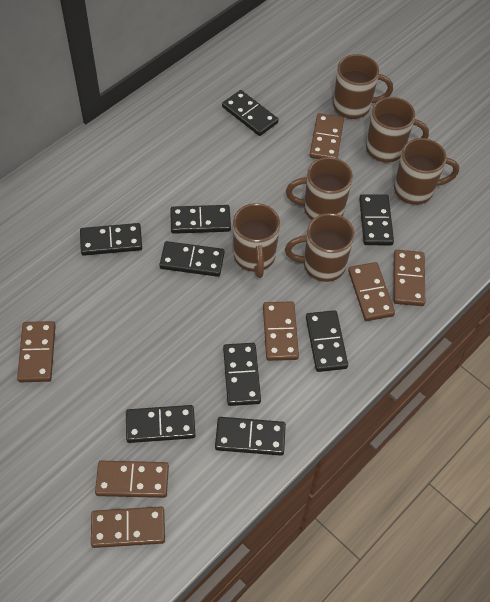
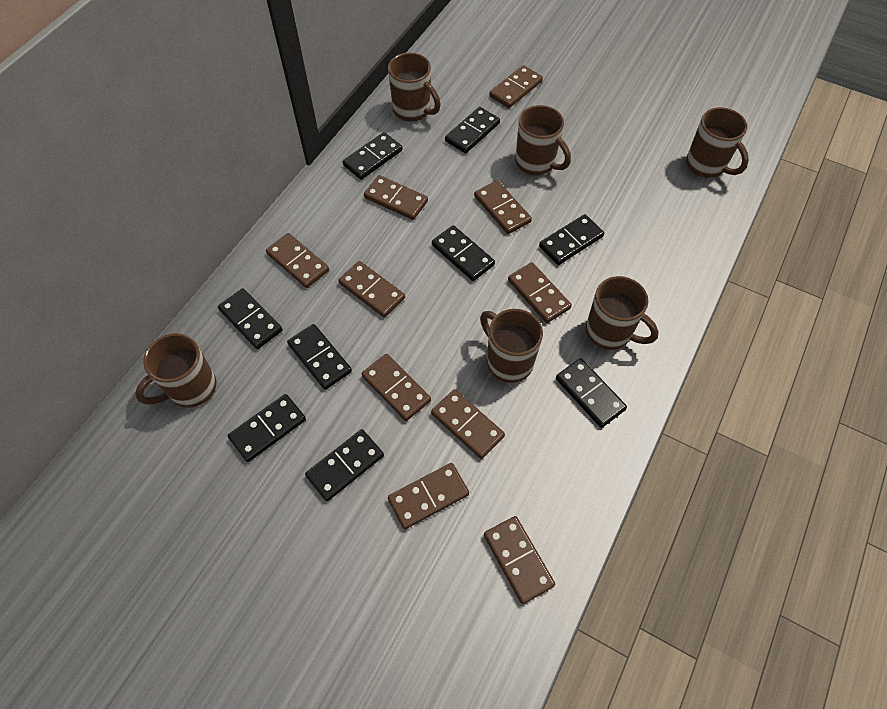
brown domino: 7 -> 10

